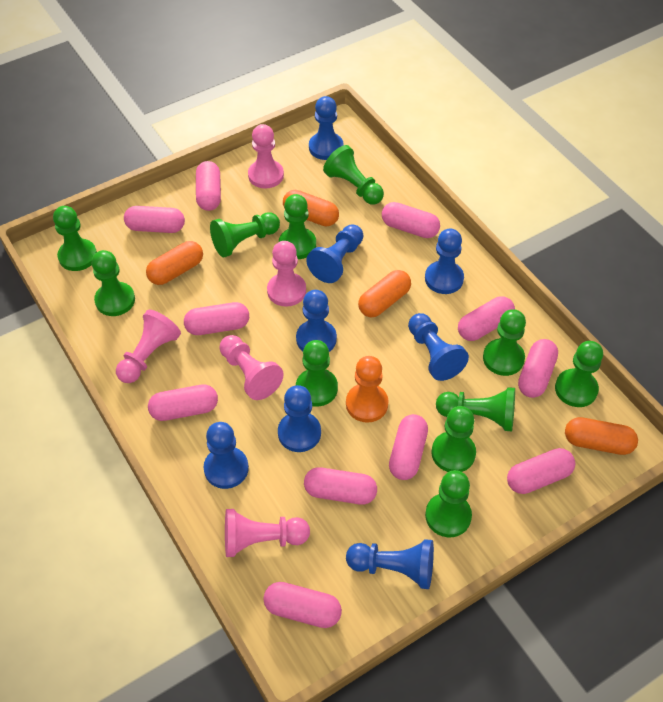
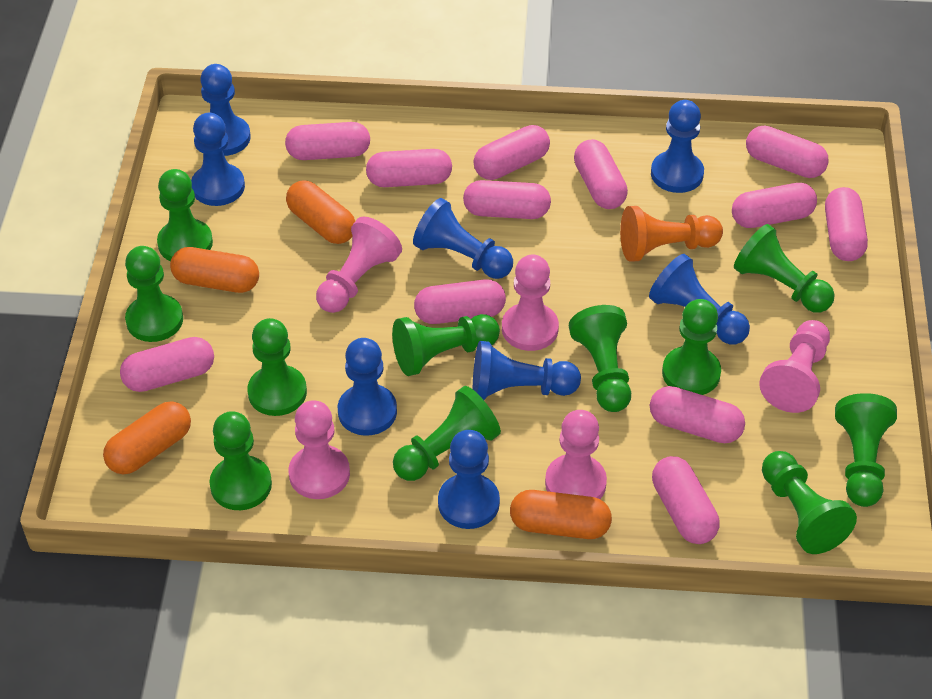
pink capsule: 11 -> 12

